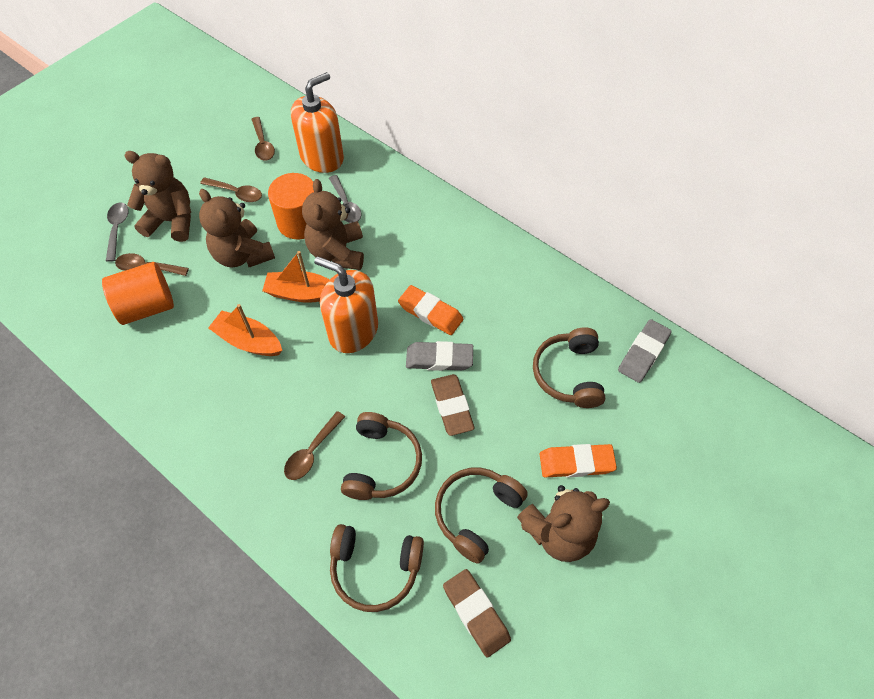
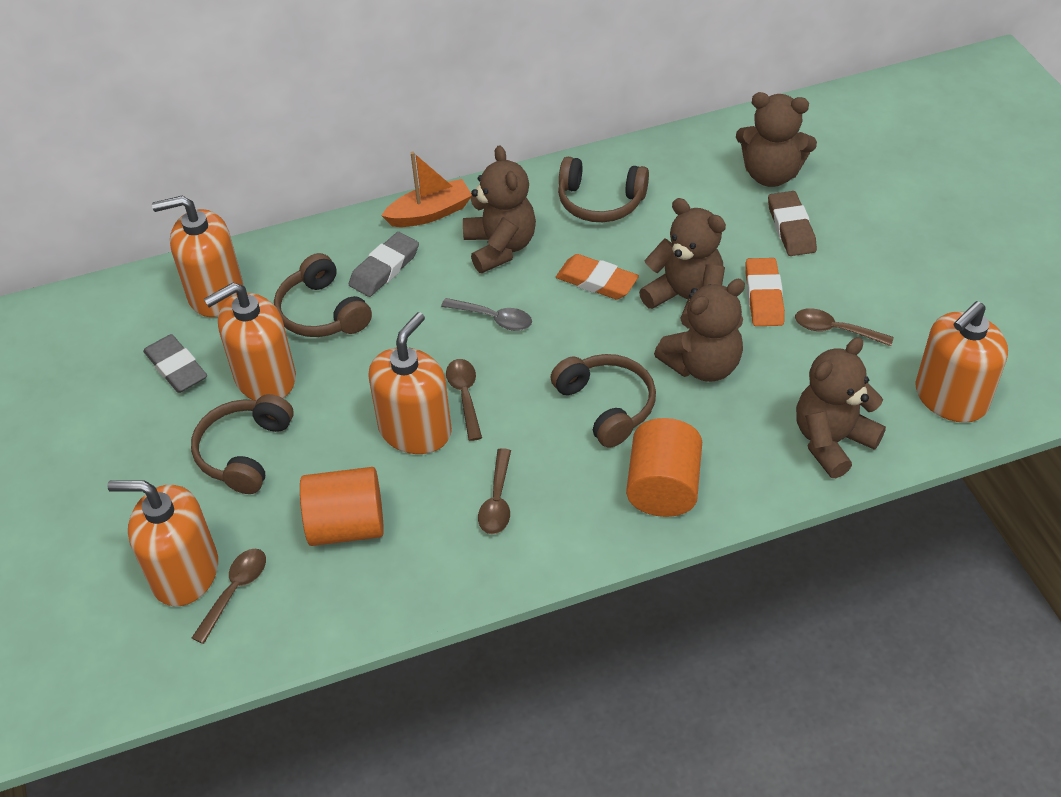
brown eraser: 2 -> 1
brown teddy bear: 4 -> 5
grey spoon: 2 -> 1
orange boat: 2 -> 1
orange soap dispenser: 2 -> 5

